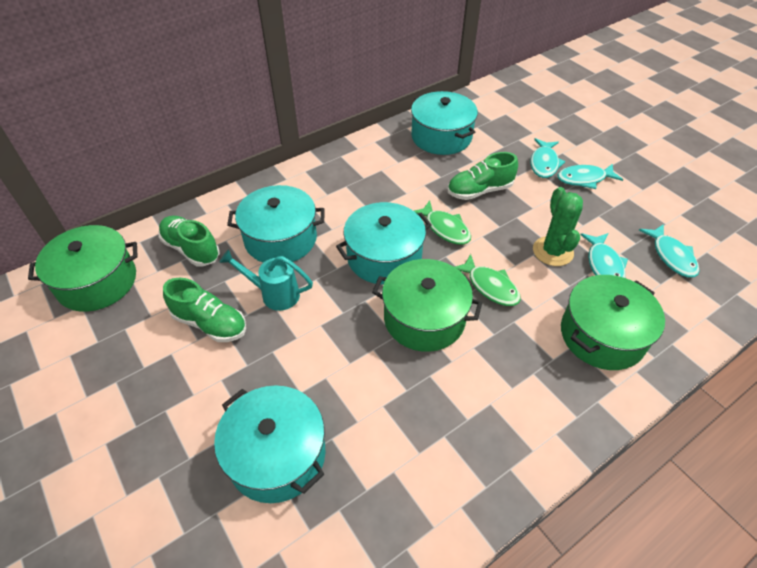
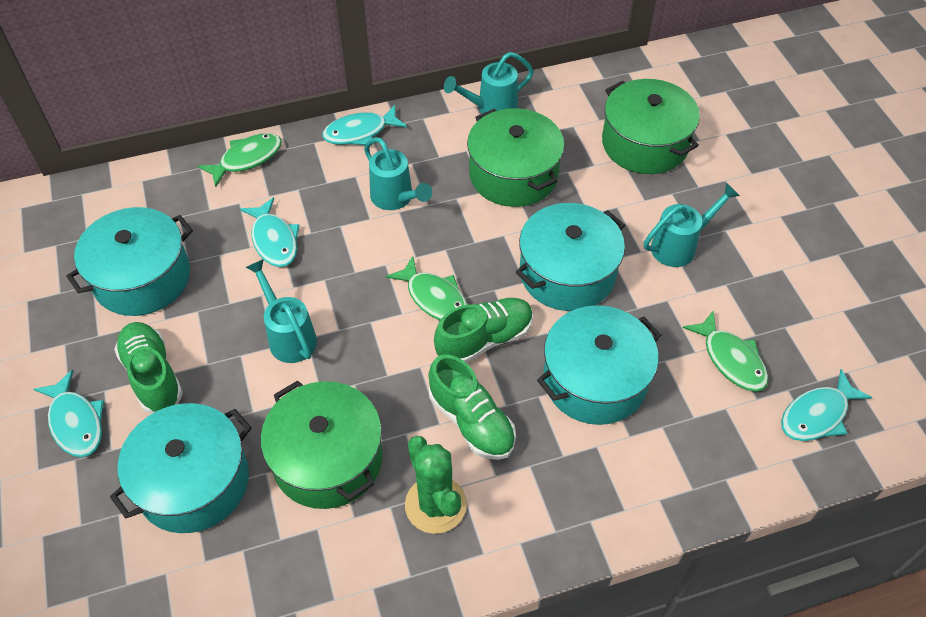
green fish: 2 -> 3
turquoise watering can: 1 -> 4

